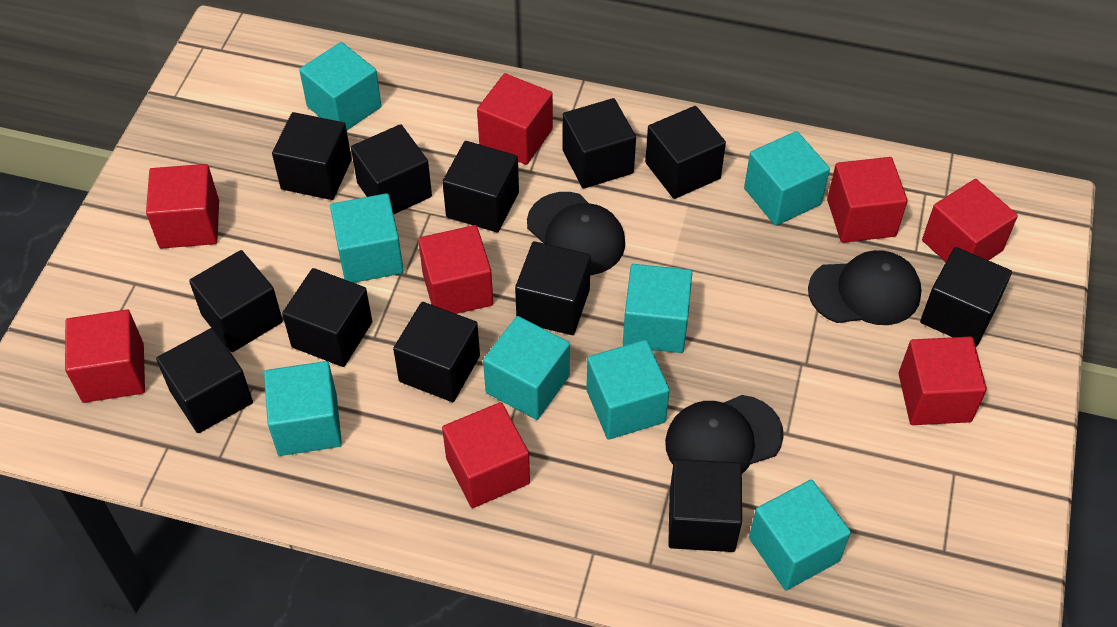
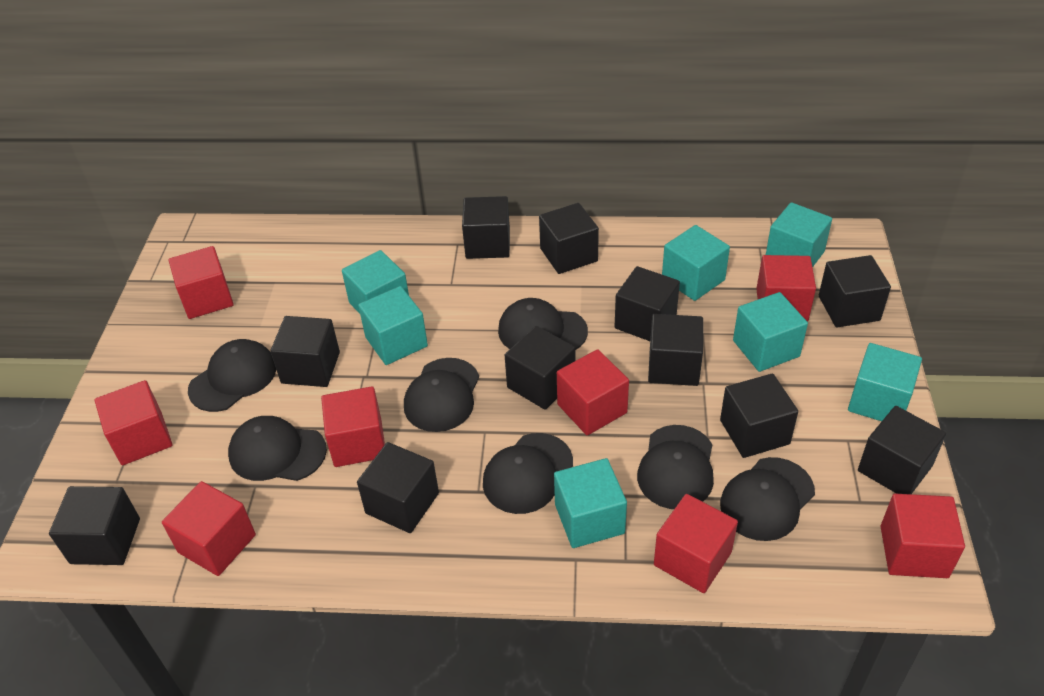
black cap: 3 -> 7
black cube: 12 -> 11
turquoise cube: 8 -> 7

